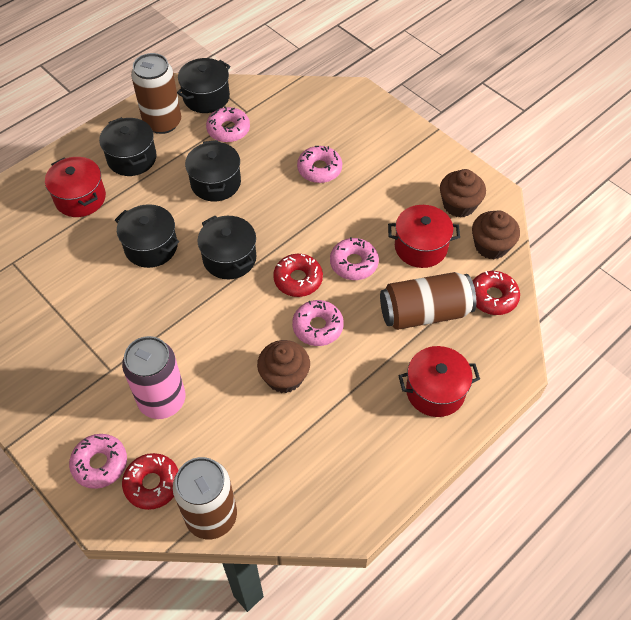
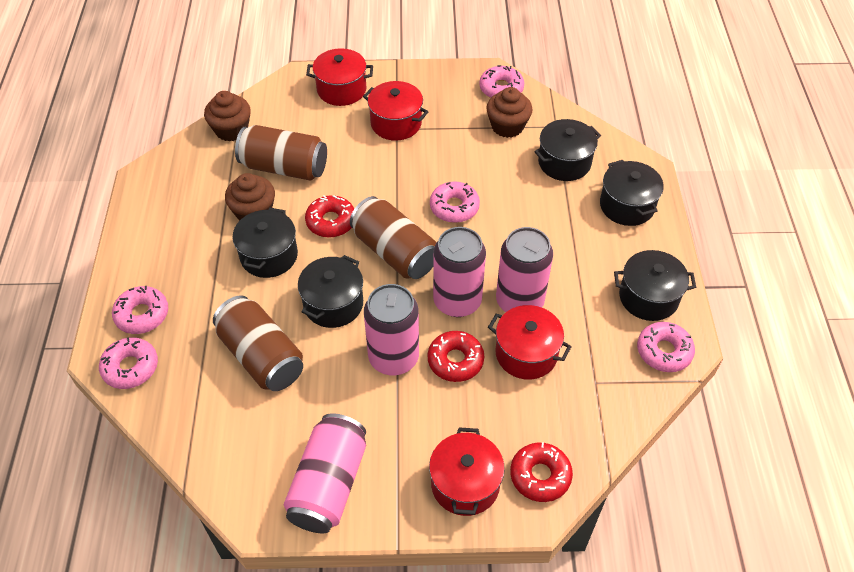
pink can: 1 -> 4
red pot: 3 -> 4

